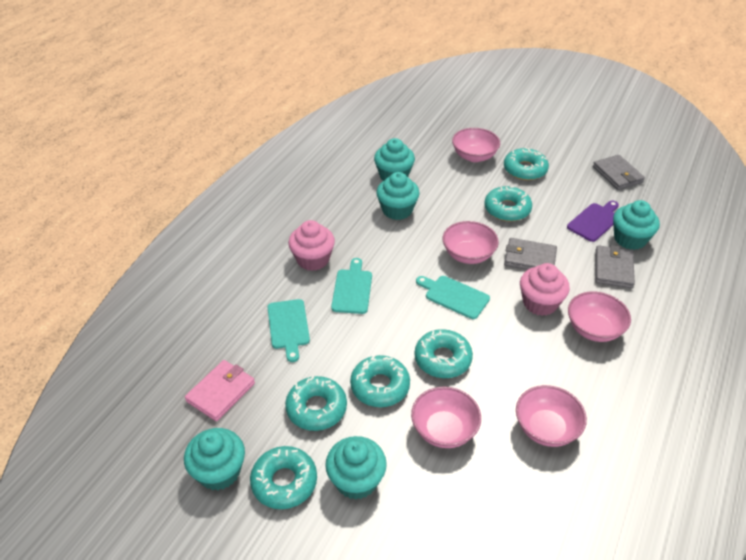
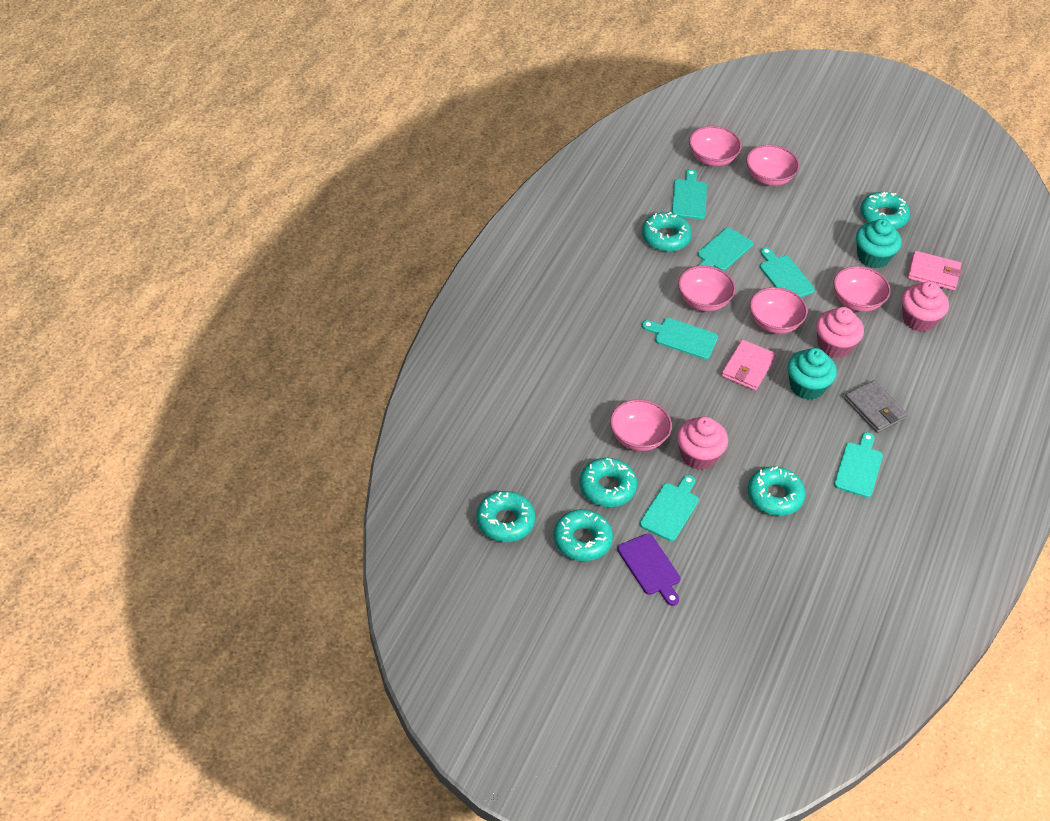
grey wallet: 3 -> 1
pink bowl: 5 -> 6
pink cupcake: 2 -> 3
pink wallet: 1 -> 2
turquoise cupcake: 5 -> 2
turquoise cutting board: 3 -> 6

